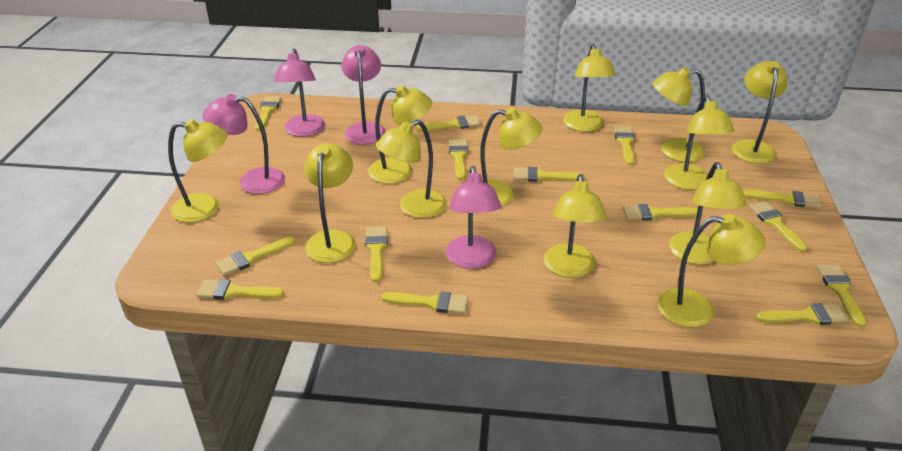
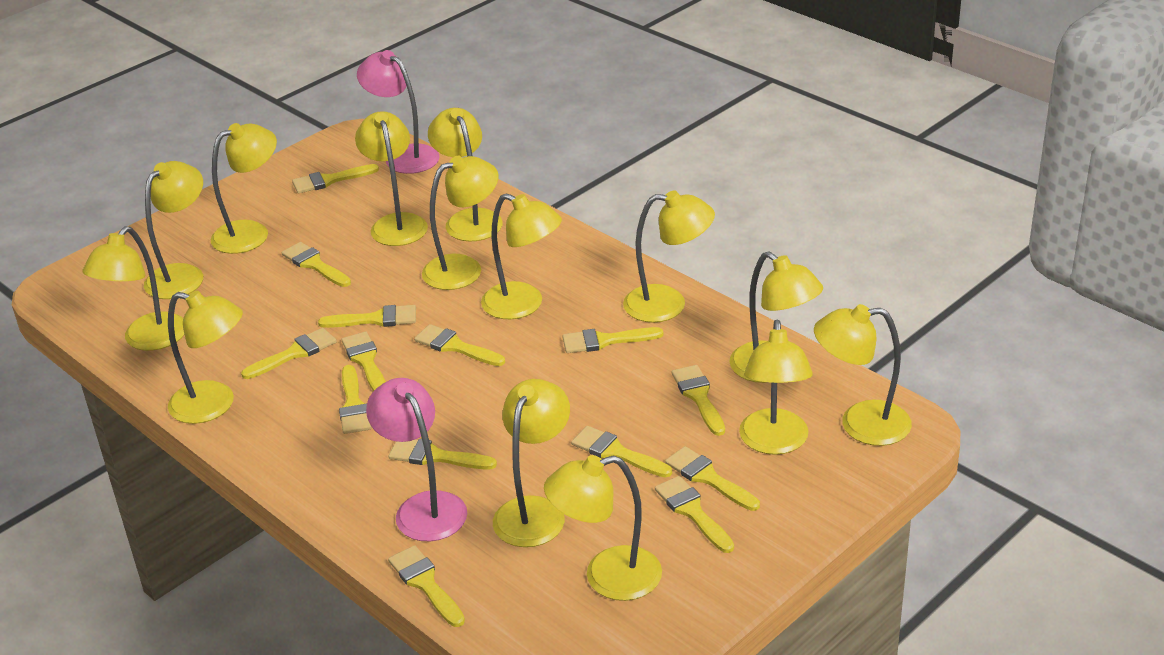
pink lamp: 4 -> 2
yellow lamp: 12 -> 14

